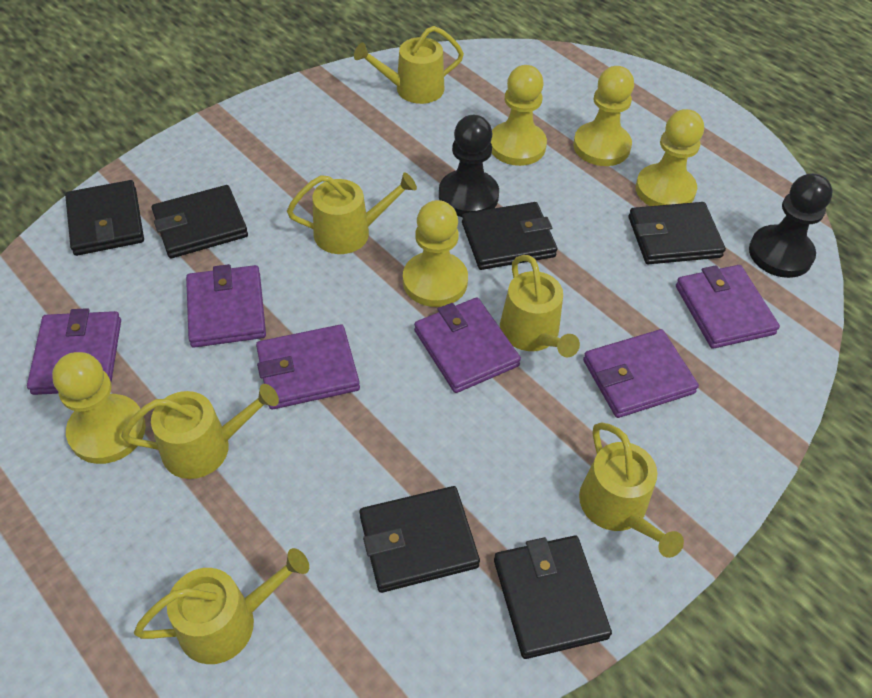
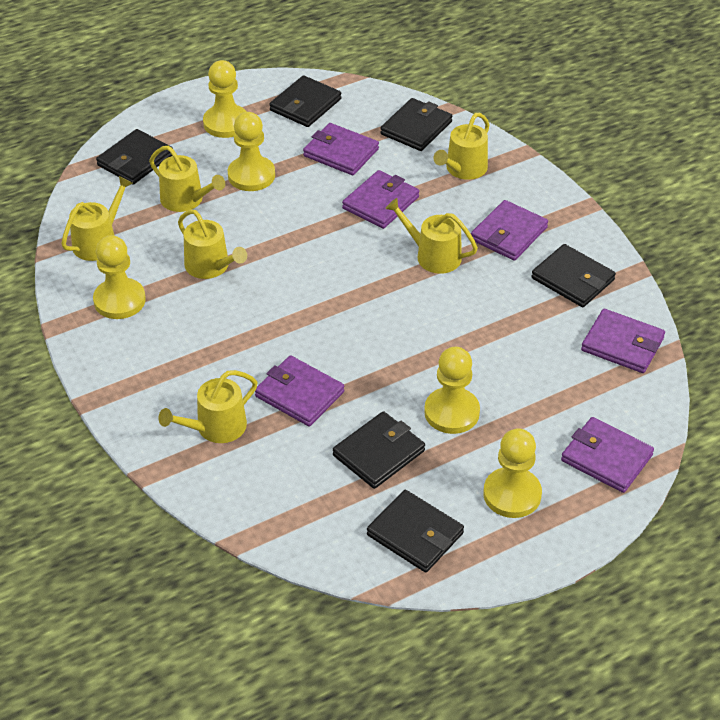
black pawn: 2 -> 0

